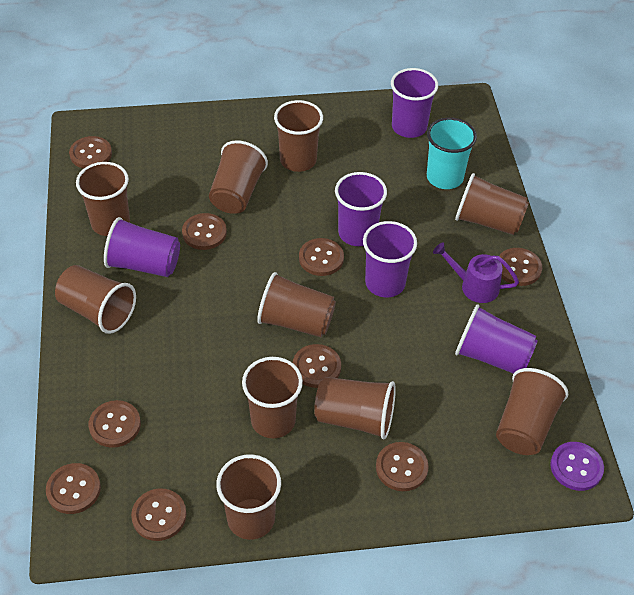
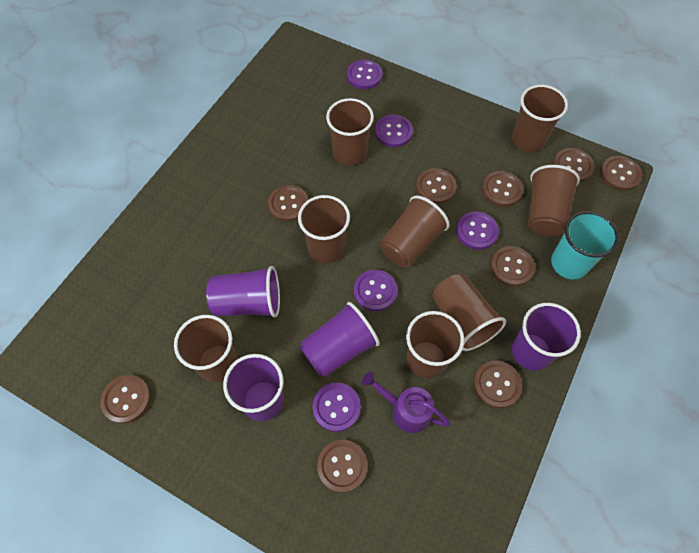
brown cup: 10 -> 8
purple button: 1 -> 5
purple cup: 5 -> 4

